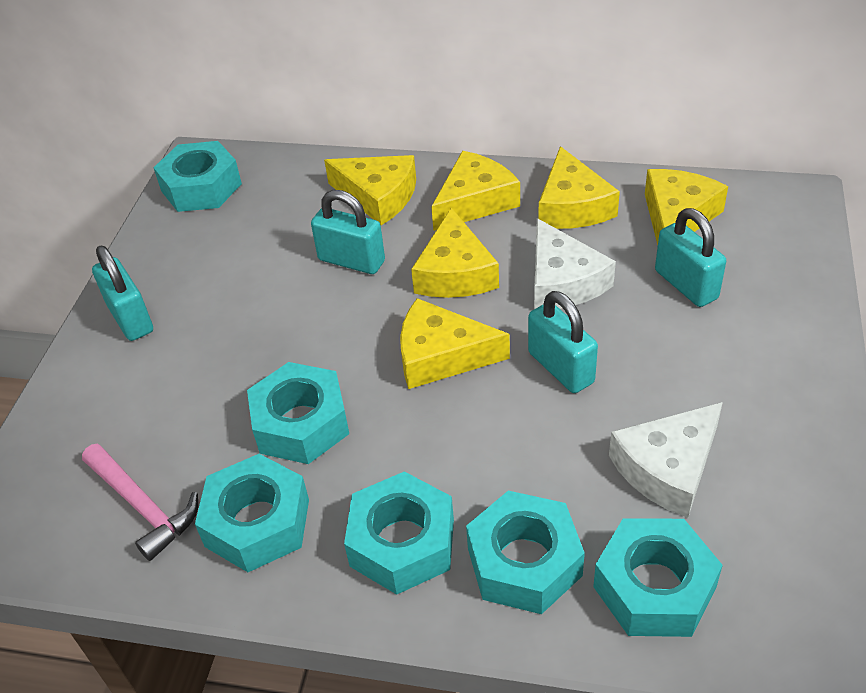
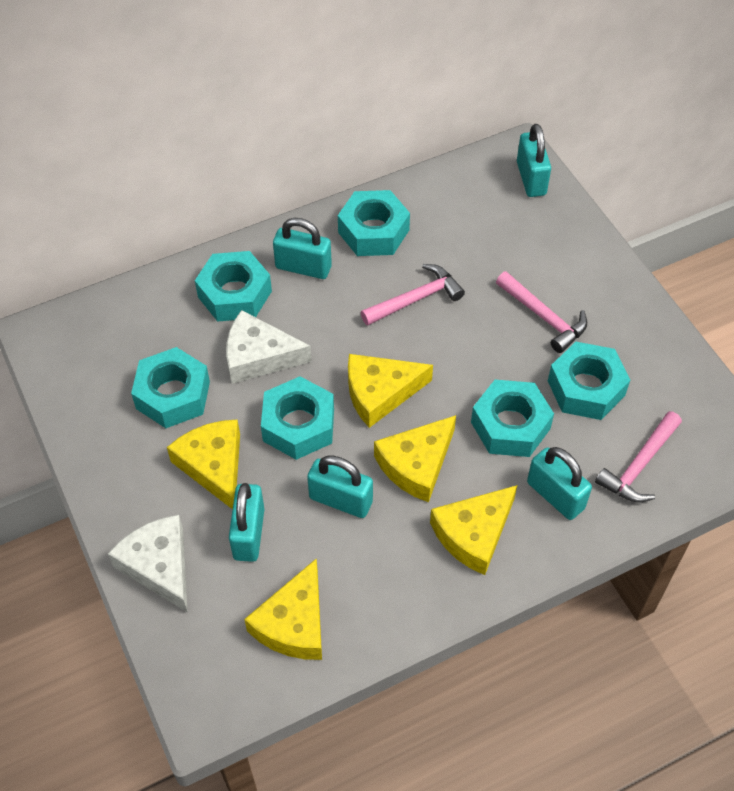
pink hammer: 1 -> 3
turquoise padlock: 4 -> 5
yellow cheese: 6 -> 5

